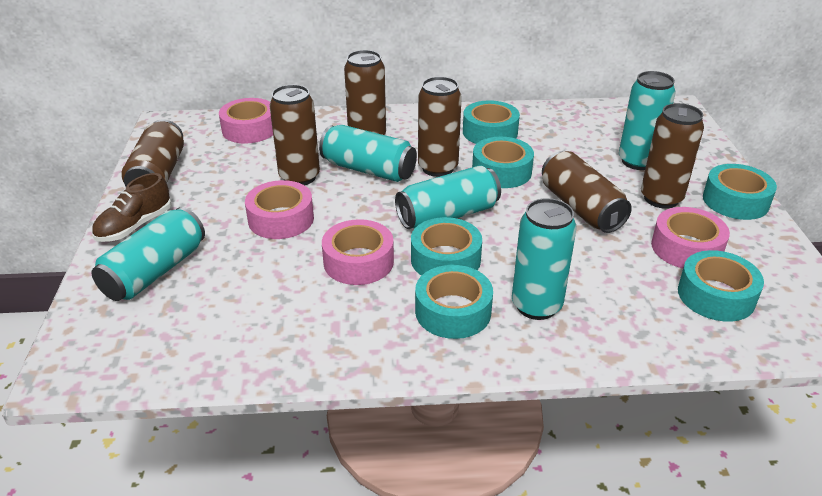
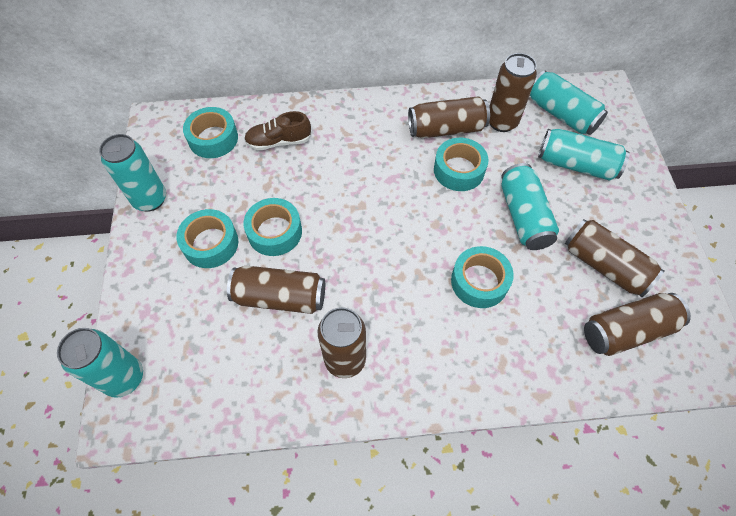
pink tape: 4 -> 0
turquoise tape: 6 -> 5

